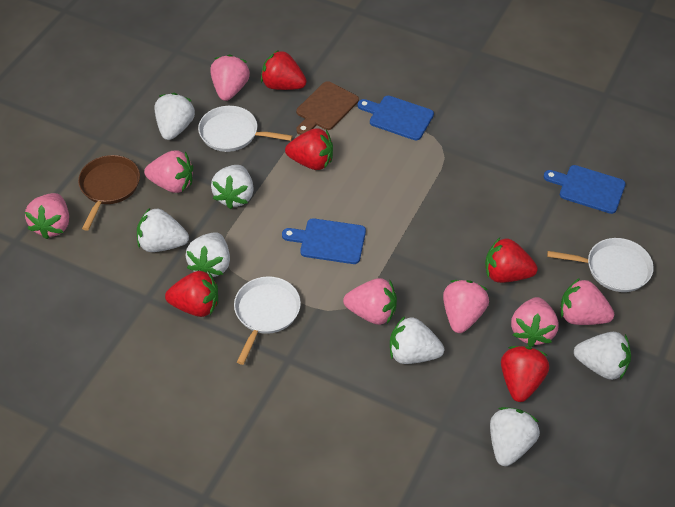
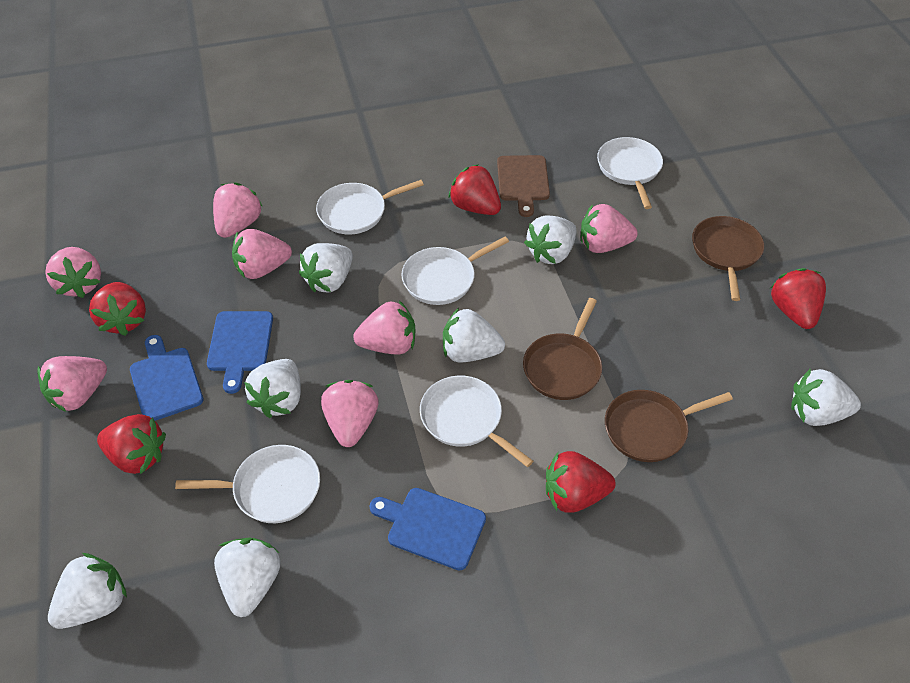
brown pan: 1 -> 3
white pan: 3 -> 5

